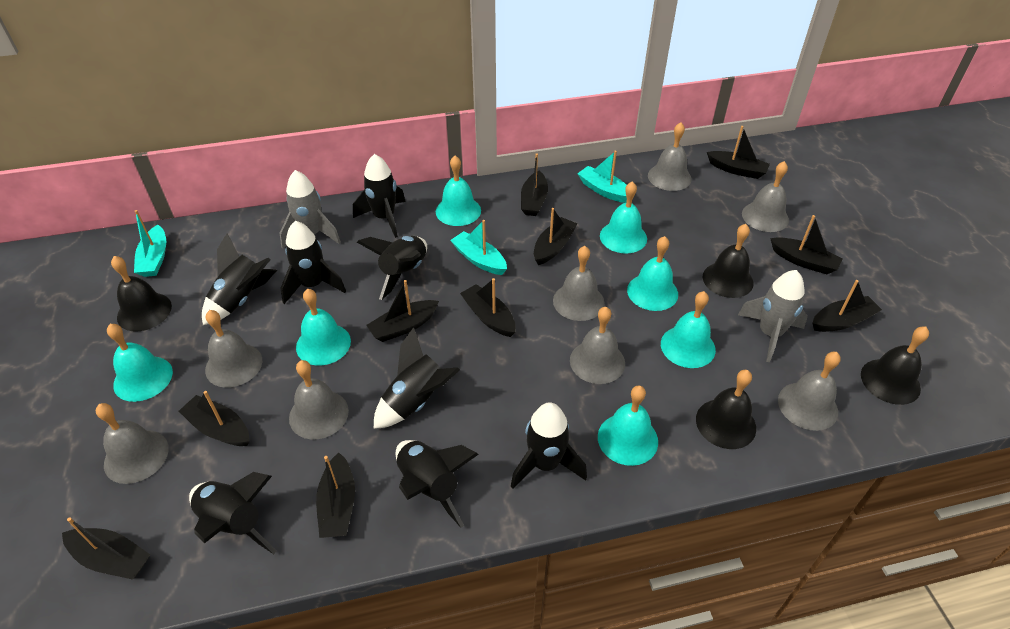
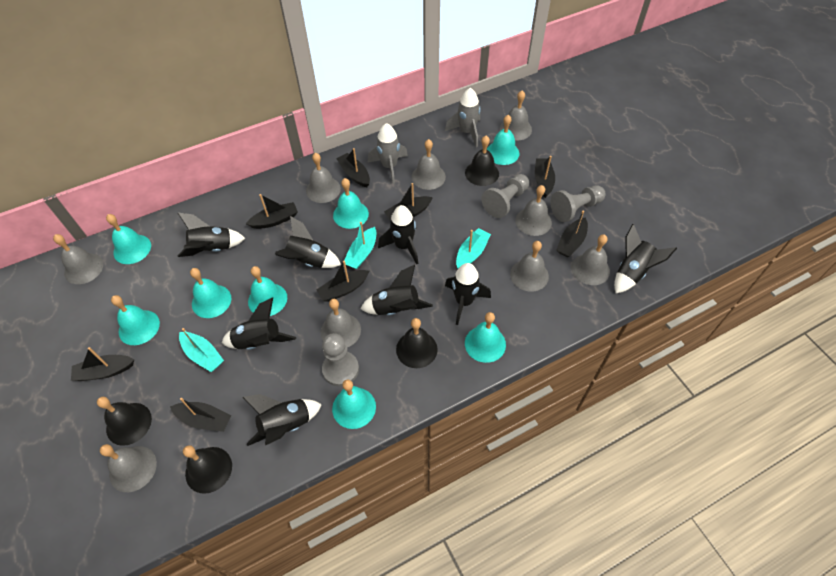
black boat: 10 -> 8
grey bell: 8 -> 9
grey pawn: 0 -> 3
turquoise bell: 7 -> 8

